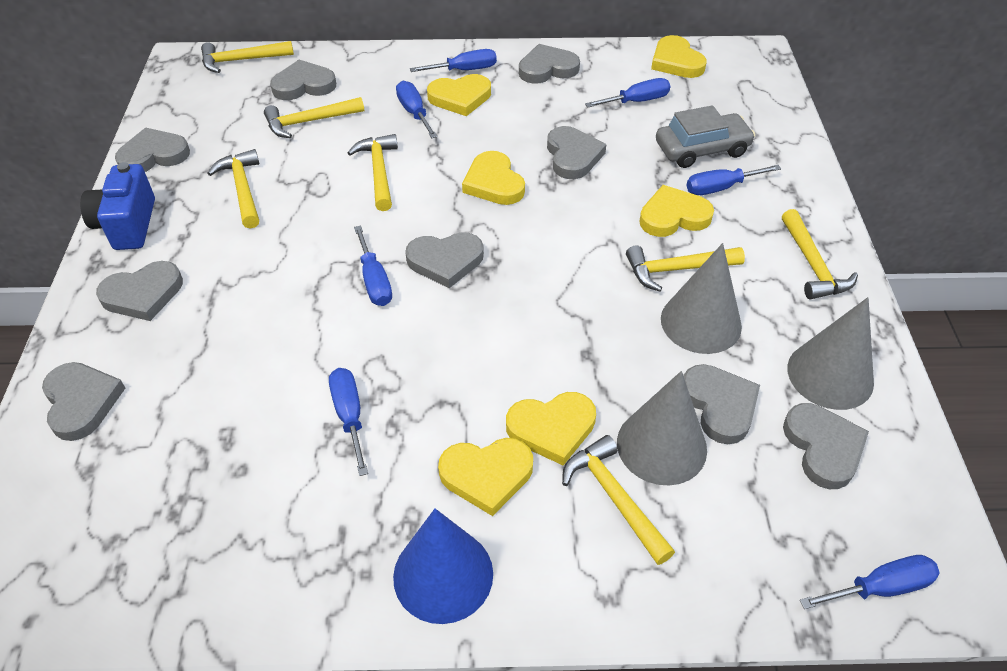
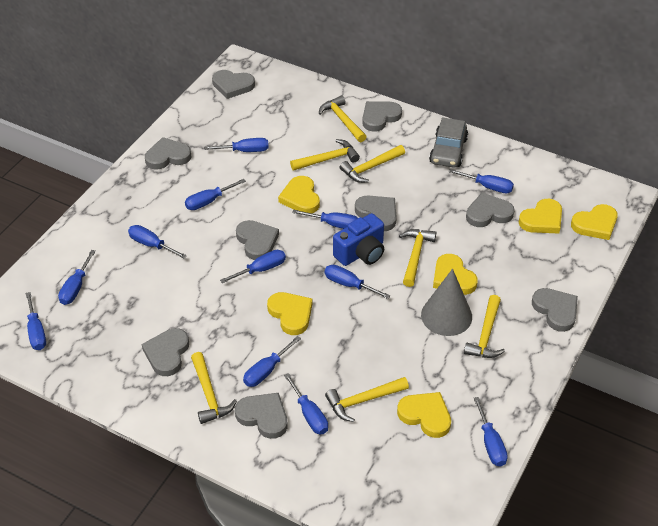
blue cone: 1 -> 0
blue screwdriver: 7 -> 12
grey cone: 3 -> 1

